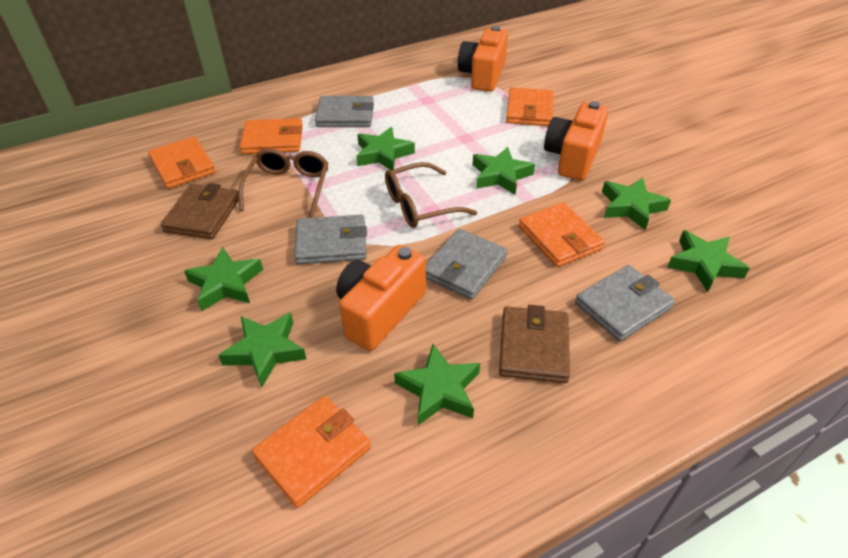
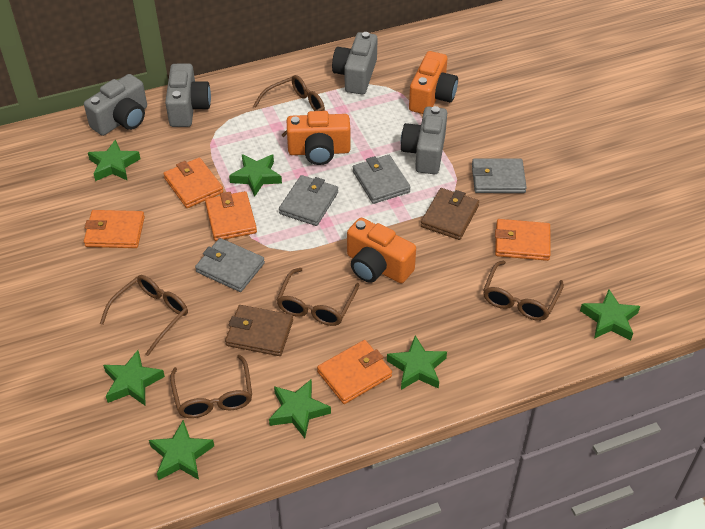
brown glasses: 2 -> 5
grey camera: 0 -> 4

